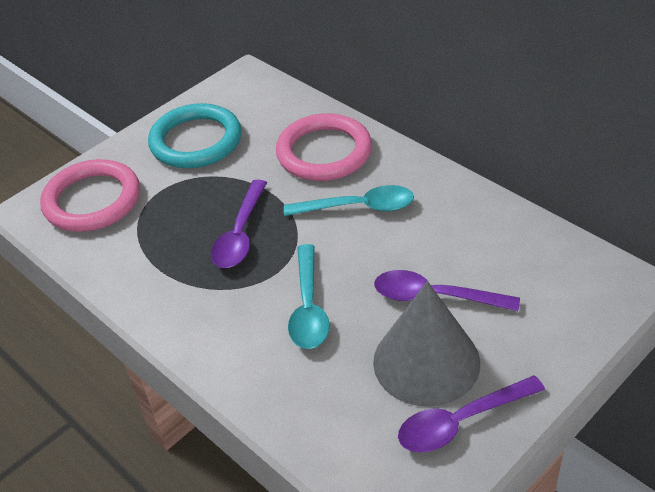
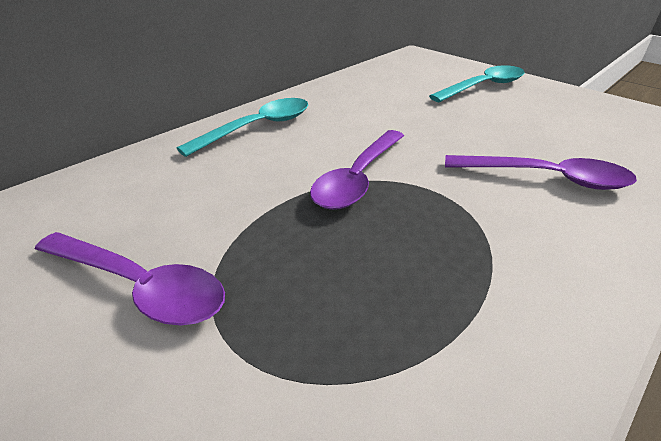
grey cone: 1 -> 0
pink ring: 2 -> 0
turquoise ring: 1 -> 0

